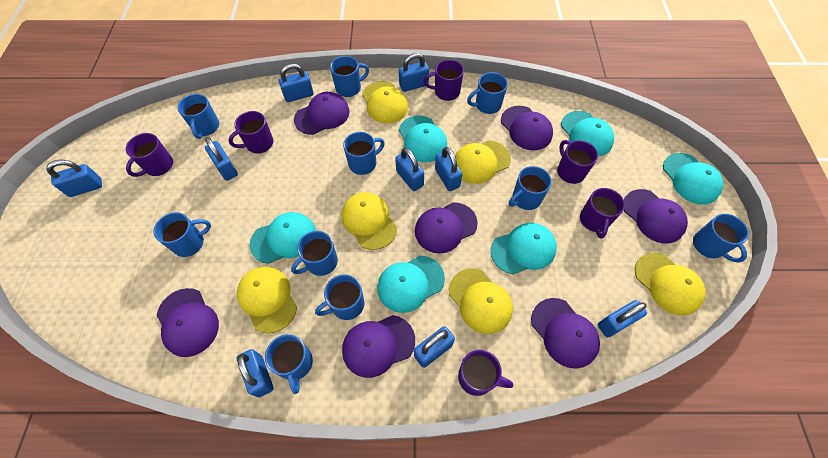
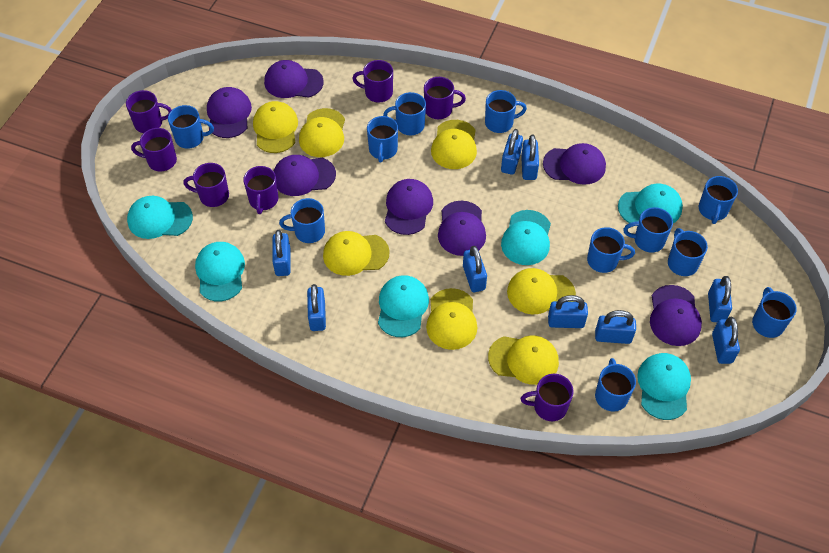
blue mug: 10 -> 11
purple mug: 6 -> 7
yellow cap: 6 -> 7

